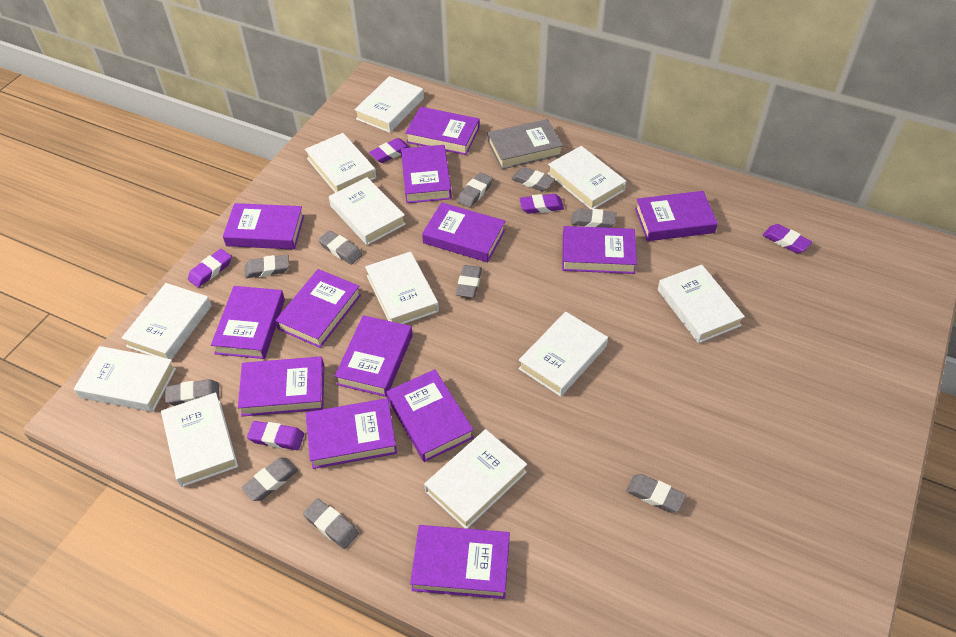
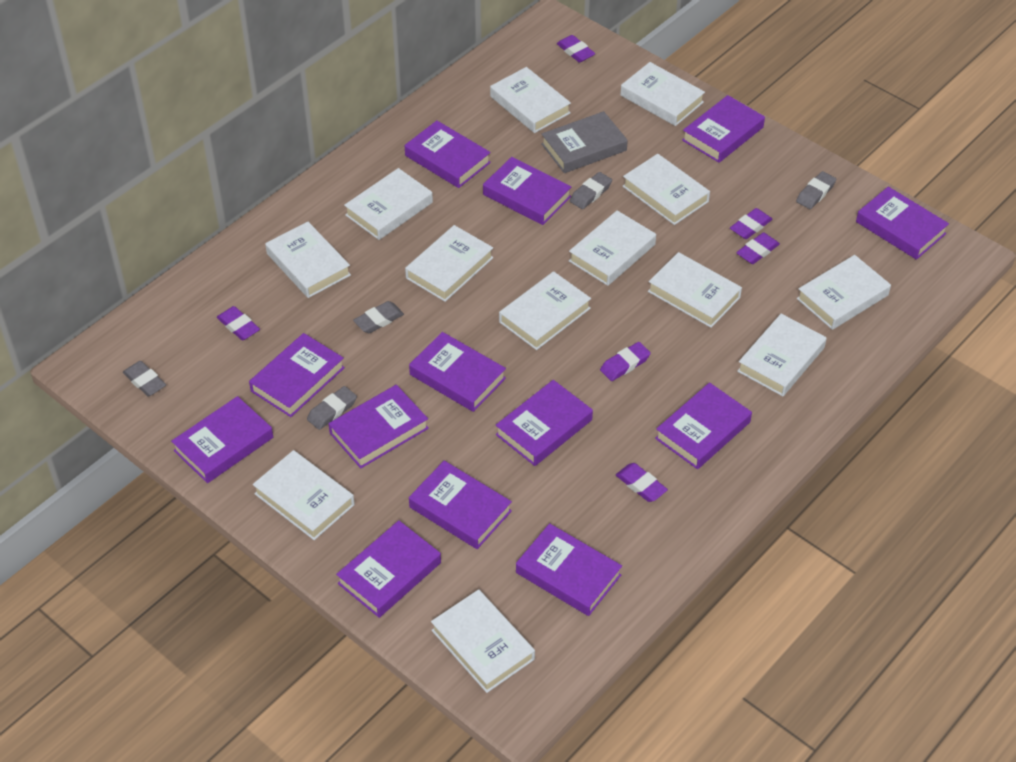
grey eraser: 10 -> 5
purple eraser: 5 -> 6
white book: 11 -> 13

